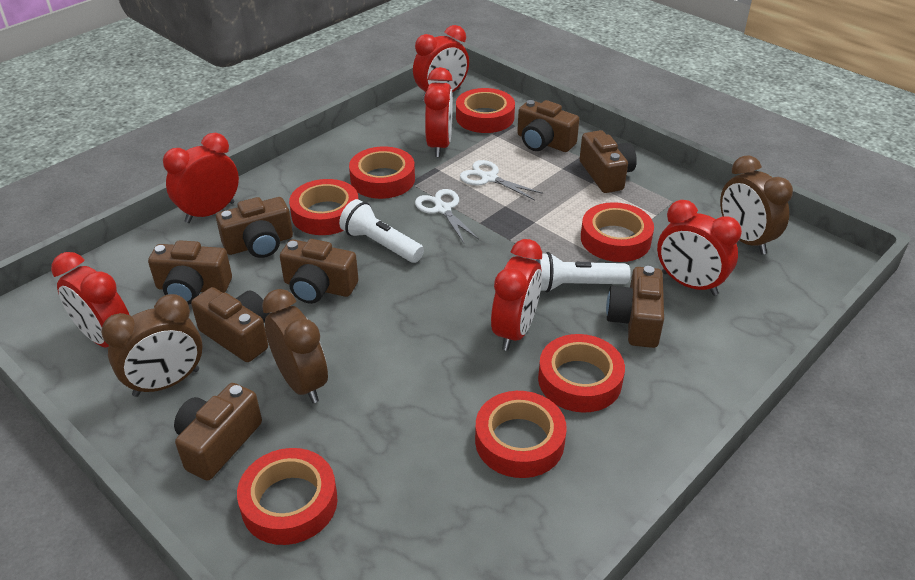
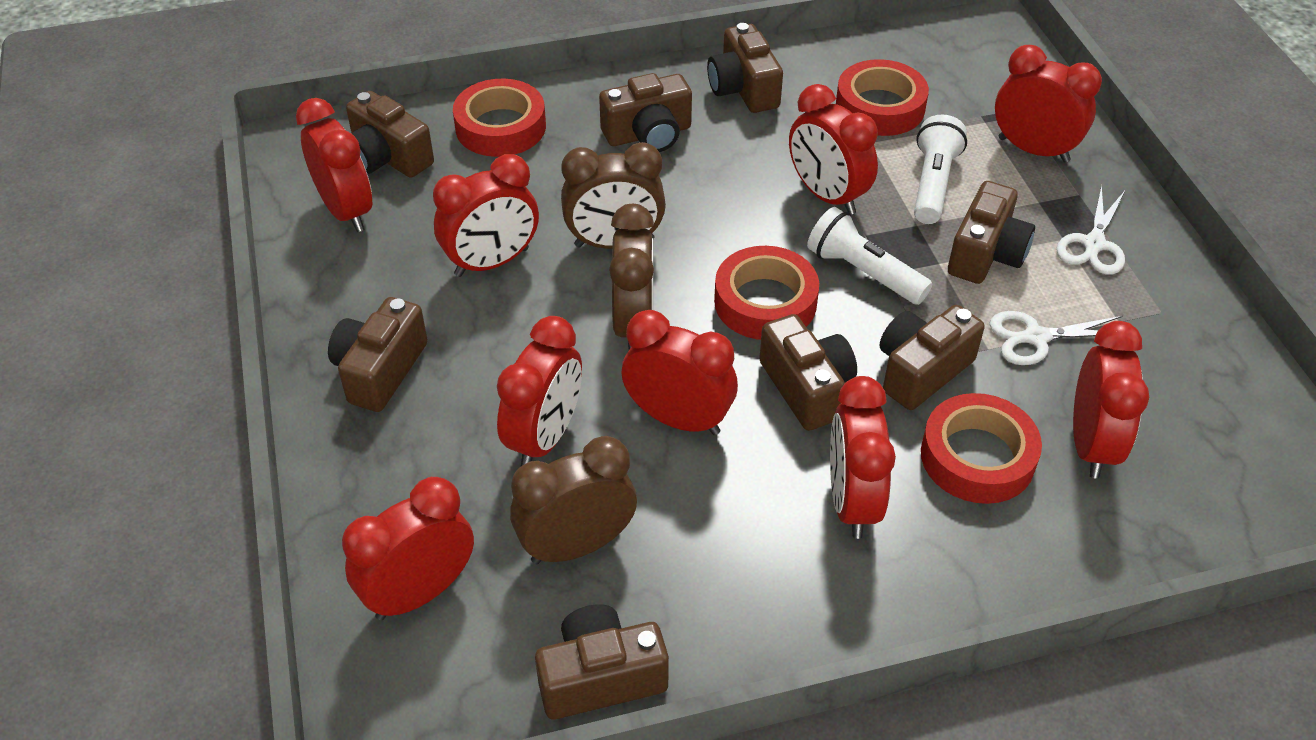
red clock: 6 -> 9
red tape: 7 -> 4

